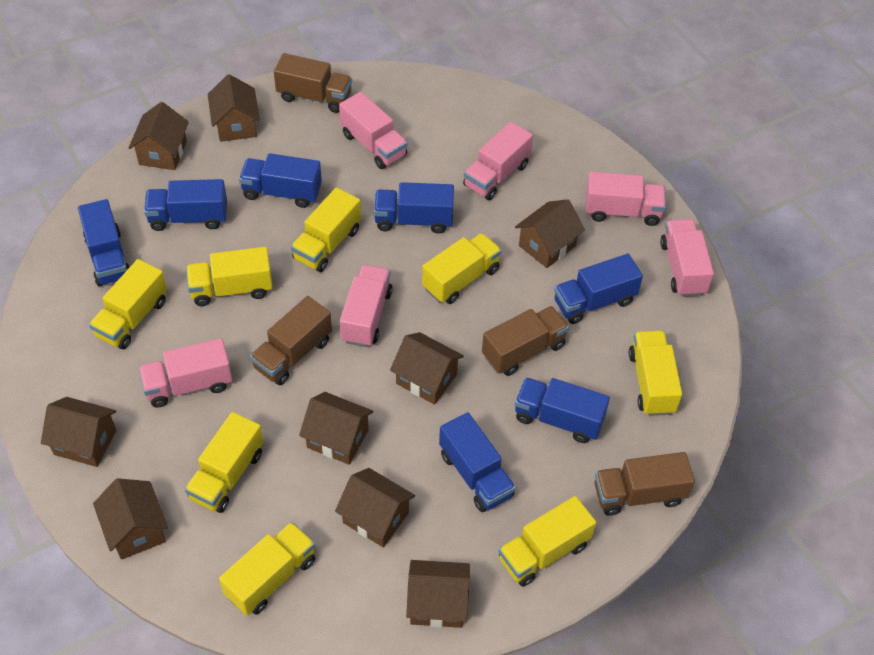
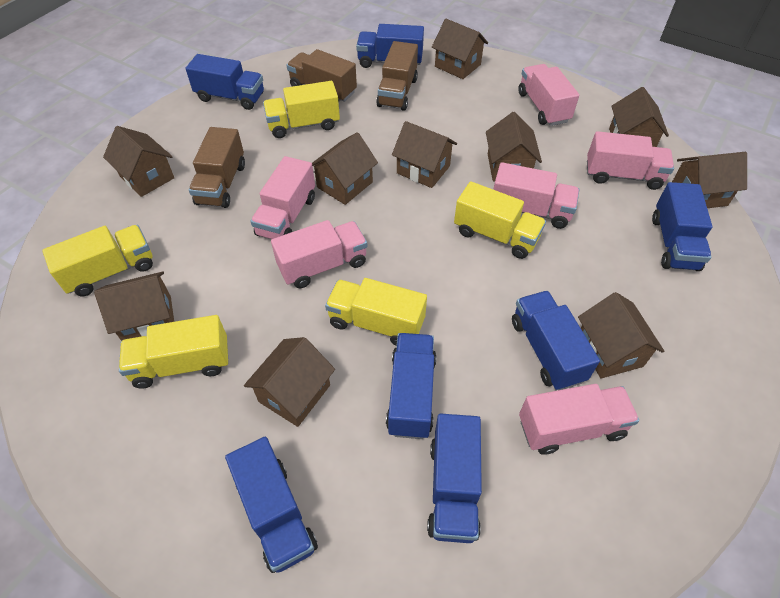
brown house: 9 -> 10
brown truck: 4 -> 3
yellow truck: 8 -> 5

